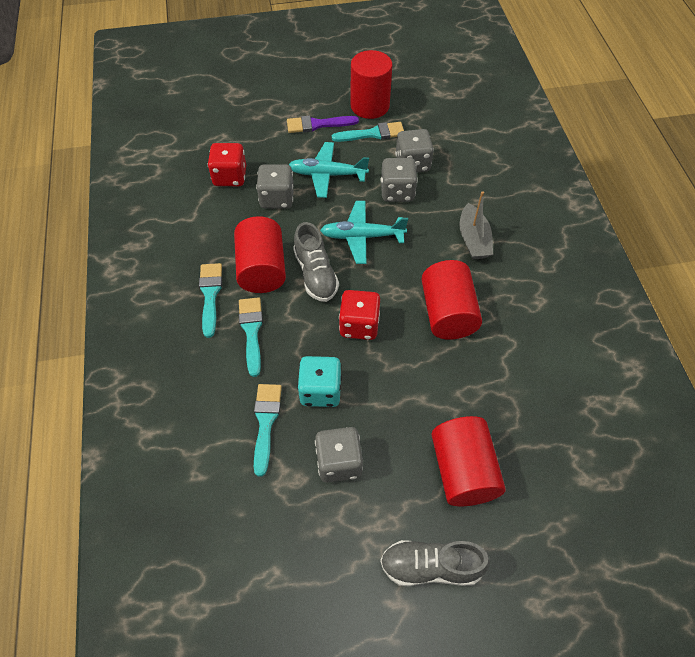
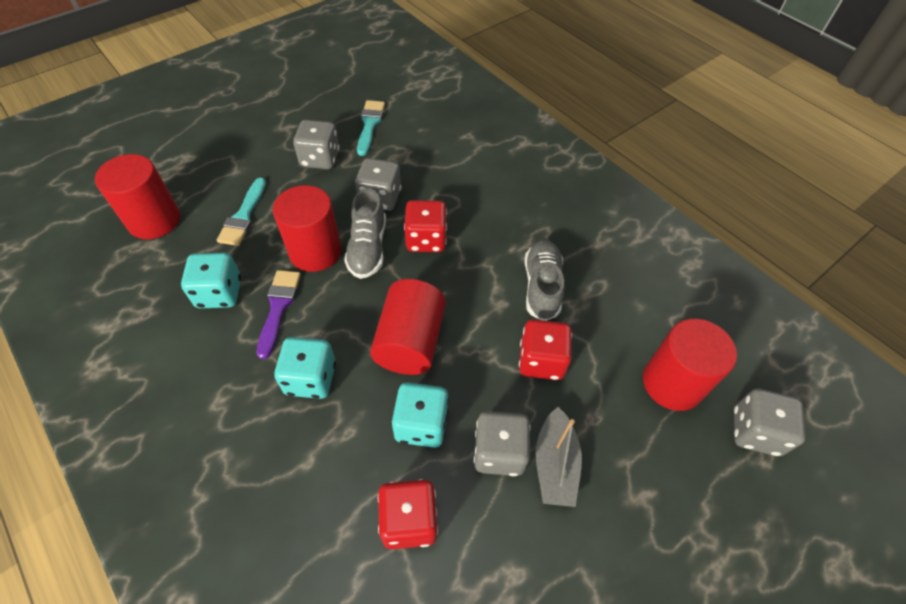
red dice: 2 -> 3
turquoise brush: 4 -> 2
turquoise dice: 1 -> 3
turquoise plane: 2 -> 0

